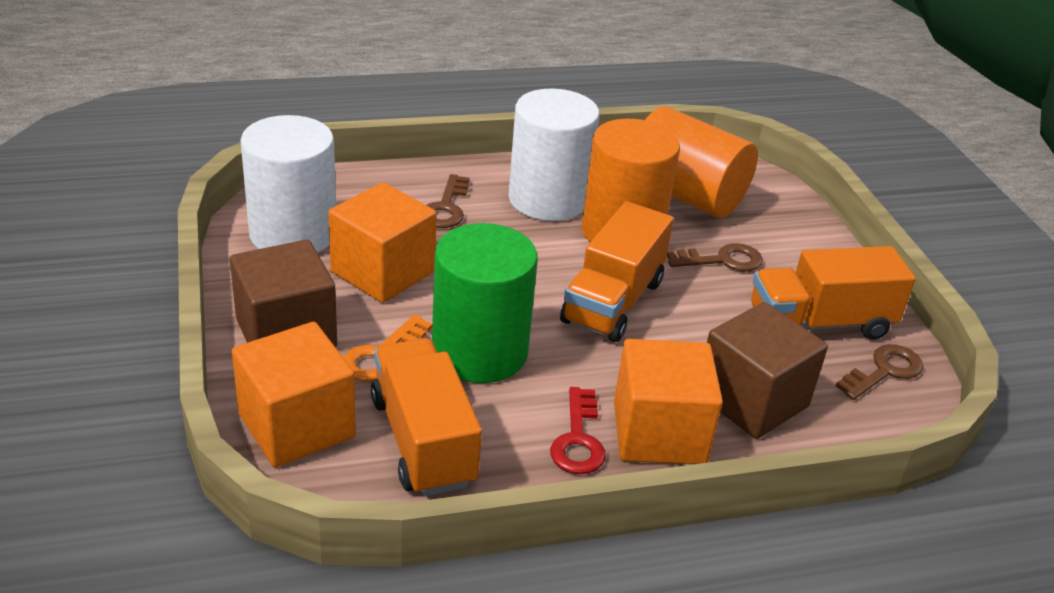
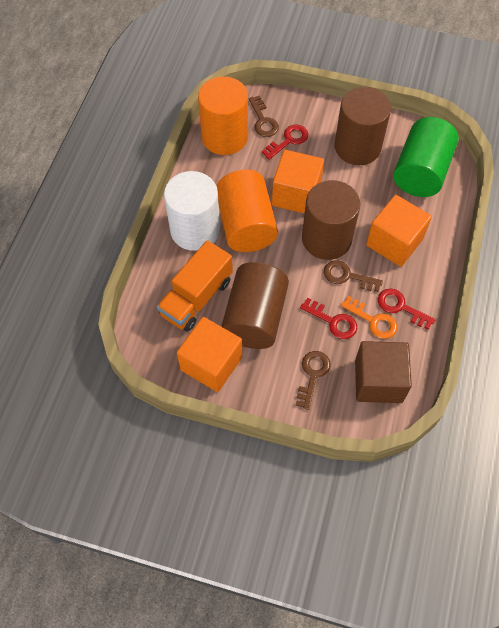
brown cube: 2 -> 1
brown cylinder: 0 -> 3
orange truck: 3 -> 1
red key: 1 -> 3
white cylinder: 2 -> 1

